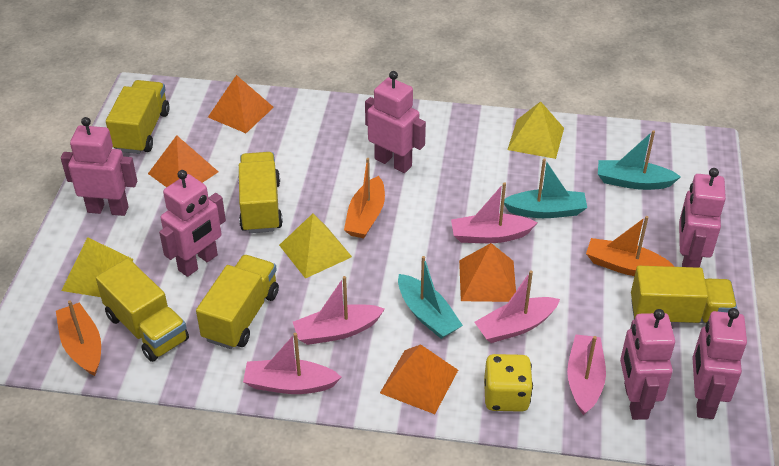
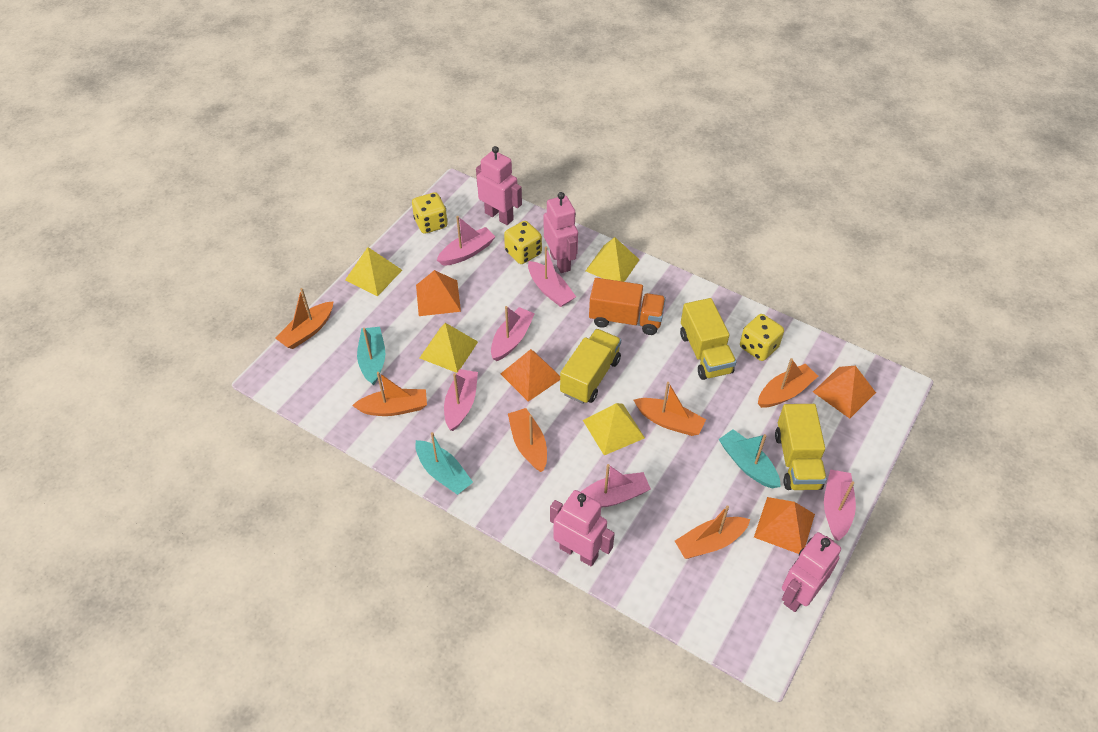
orange boat: 3 -> 6
orange truck: 0 -> 1
pink boat: 5 -> 6
pink robot: 6 -> 4
yellow dice: 1 -> 3
yellow pyramid: 3 -> 4
yellow truck: 5 -> 3

